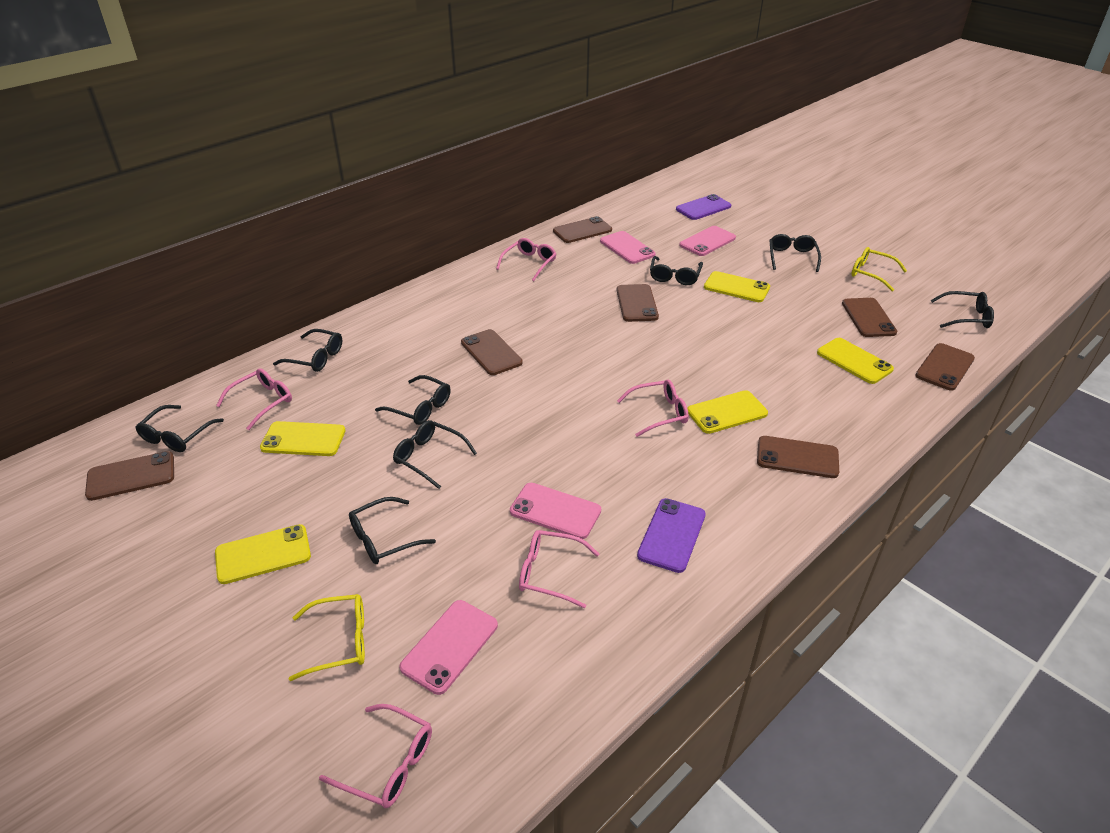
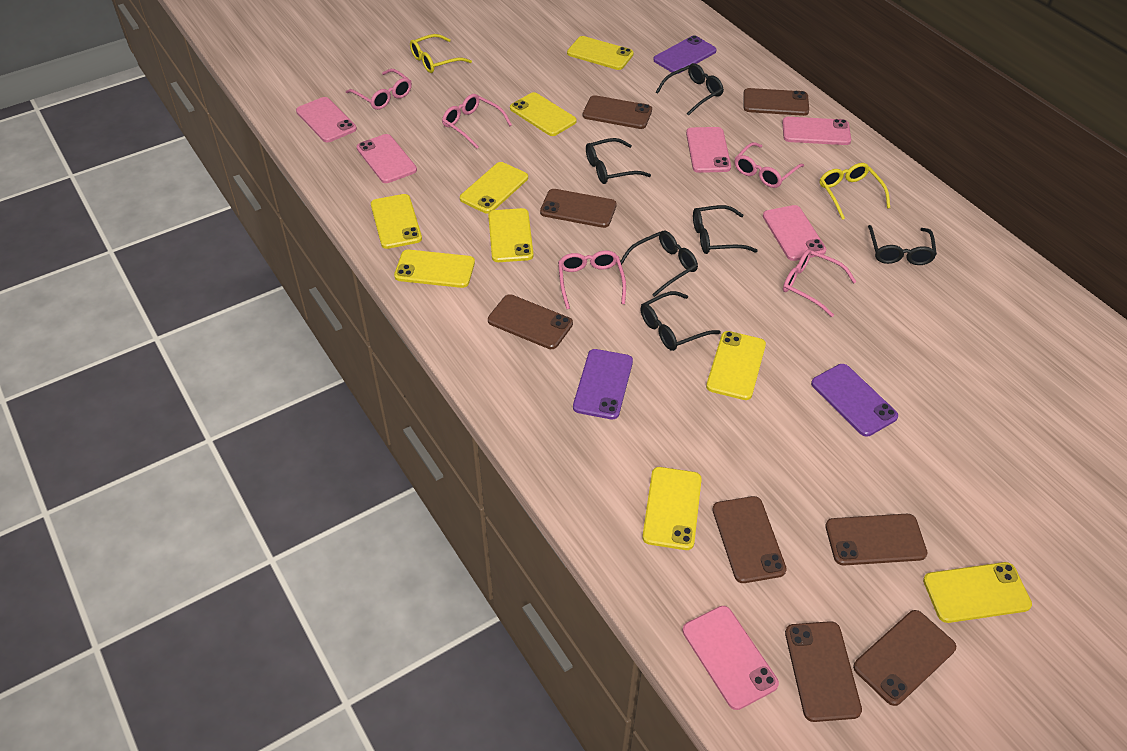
black glasses: 8 -> 6
brown phone: 7 -> 8
pink phone: 4 -> 6
purple phone: 2 -> 3
yellow phone: 5 -> 9

